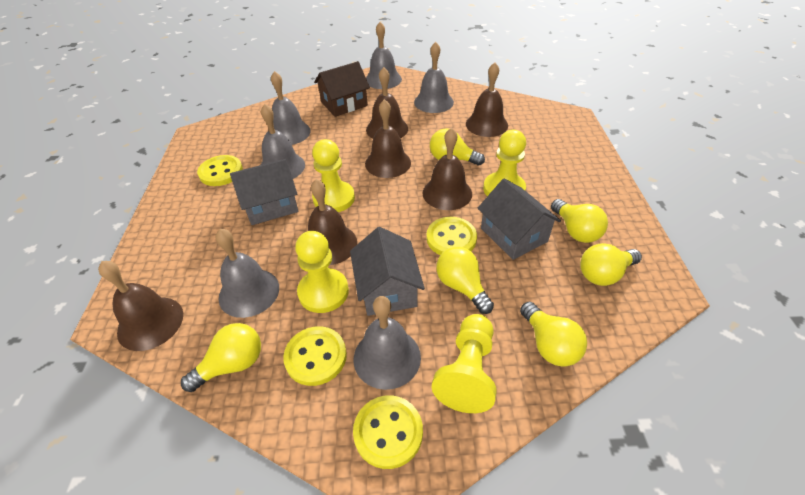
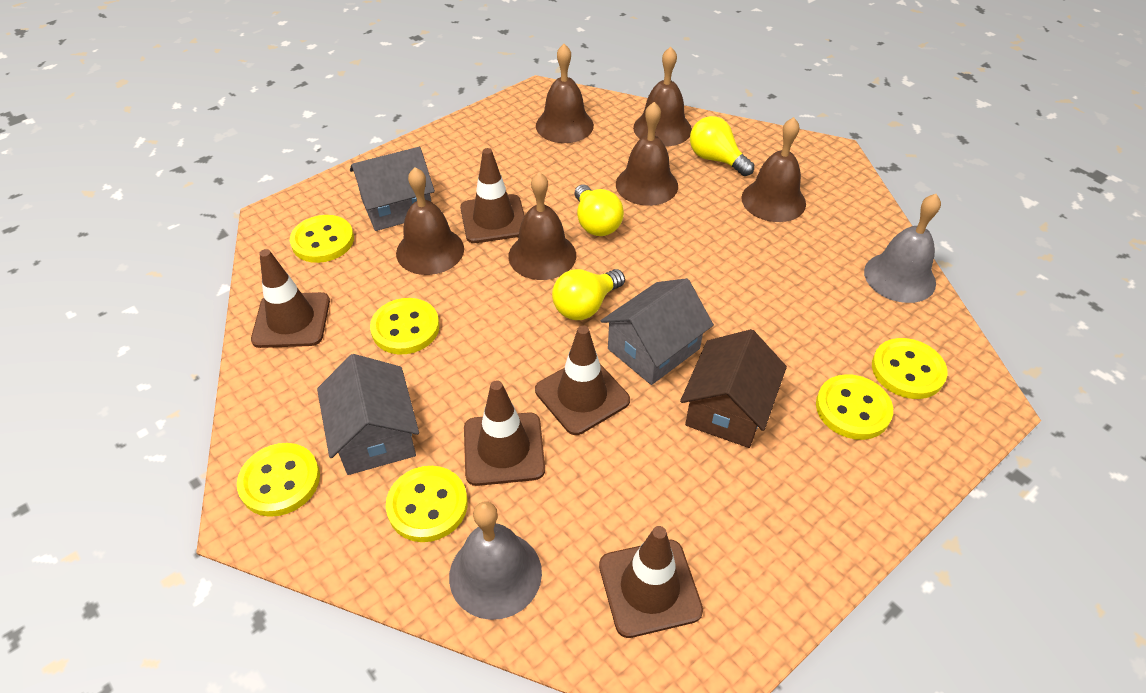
brown traffic cone: 0 -> 5
grey bell: 6 -> 2
yellow button: 4 -> 6
yellow light bulb: 6 -> 3
yellow pawn: 4 -> 0

